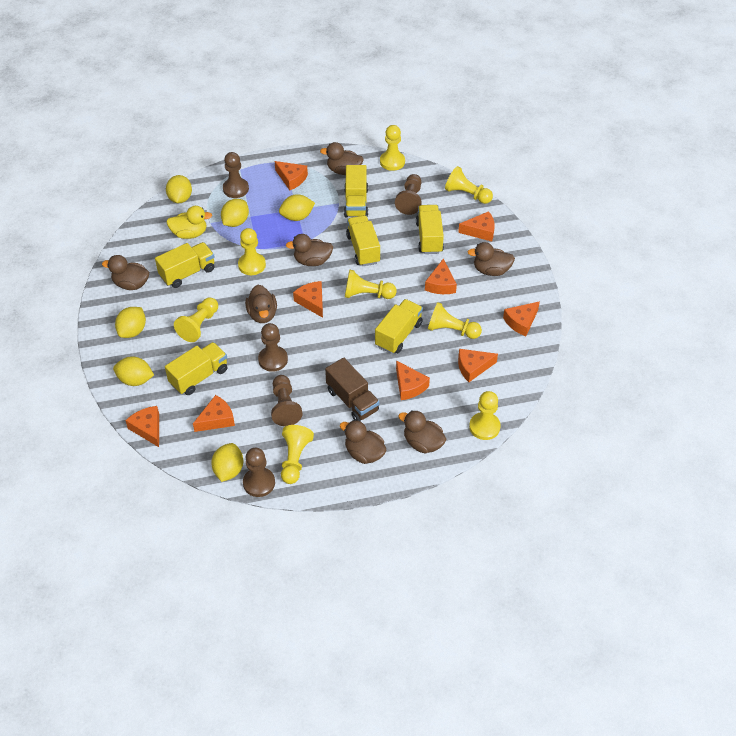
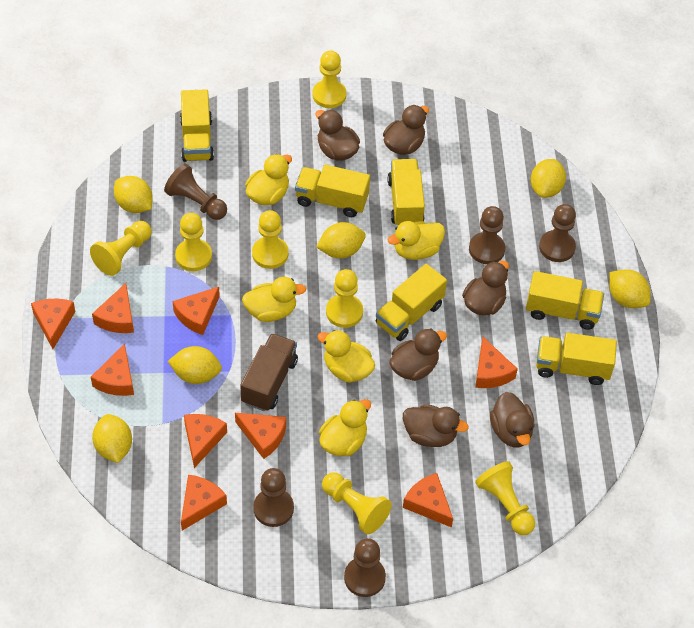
brown duck: 7 -> 6
yellow duck: 1 -> 5
yellow pawn: 8 -> 7

